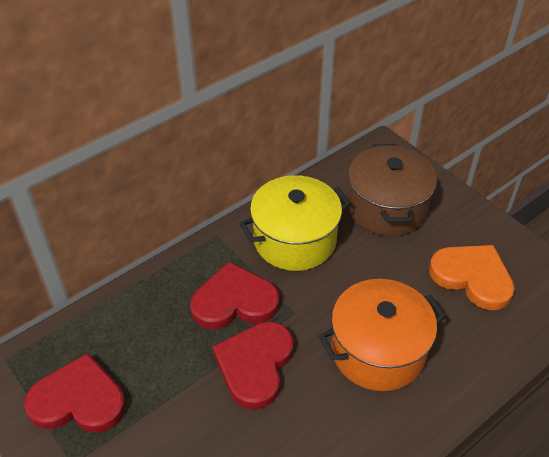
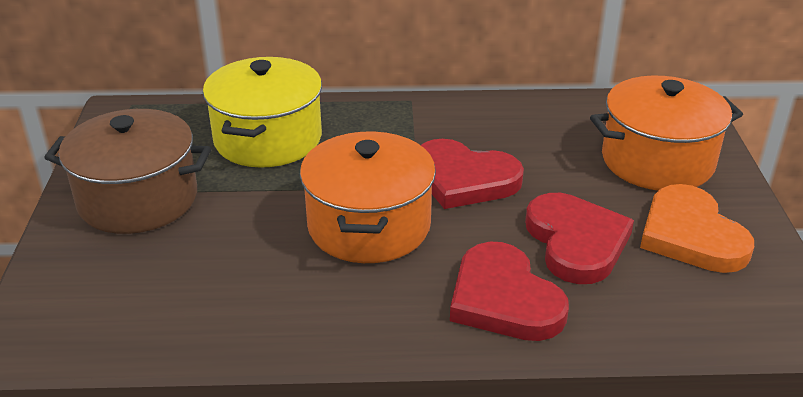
orange pot: 1 -> 2

